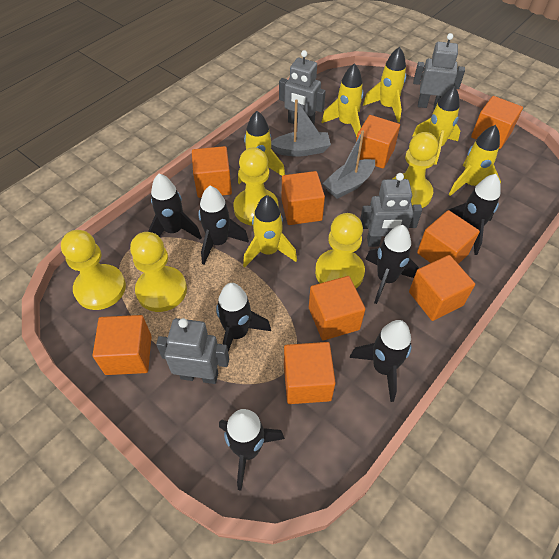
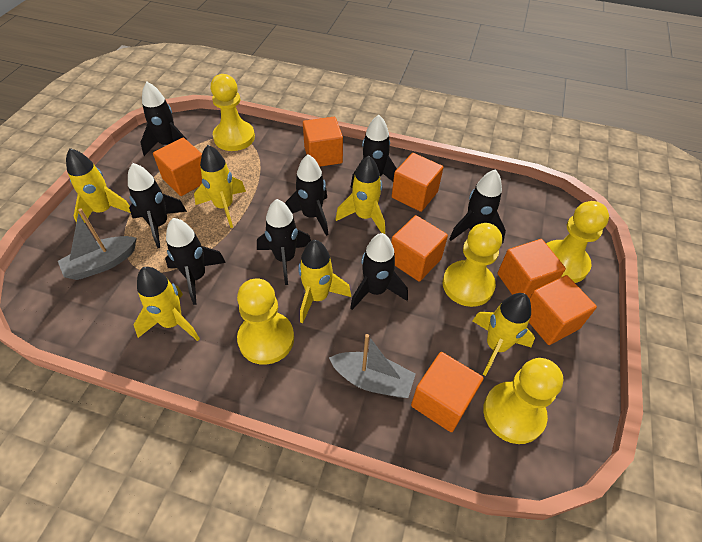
black rocket: 7 -> 8
grey robot: 4 -> 0
orange cube: 9 -> 7

